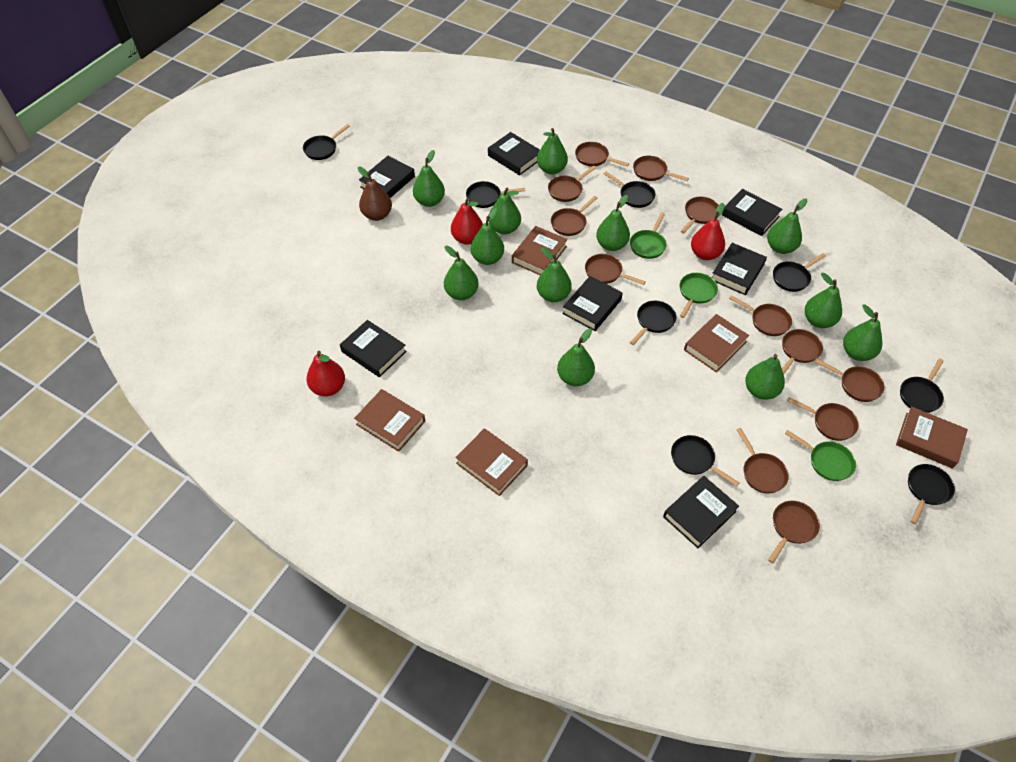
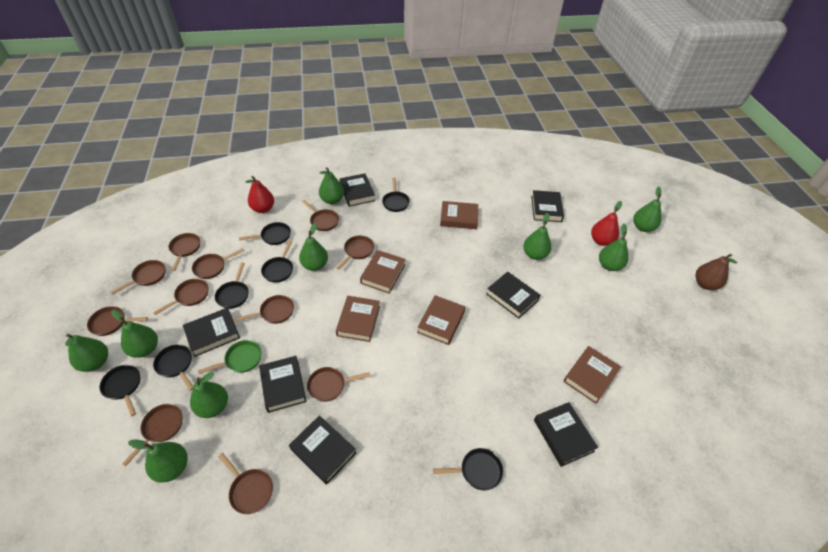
black pan: 8 -> 7
brown pan: 12 -> 11
green pan: 3 -> 1
green pear: 12 -> 9
red pear: 3 -> 2

